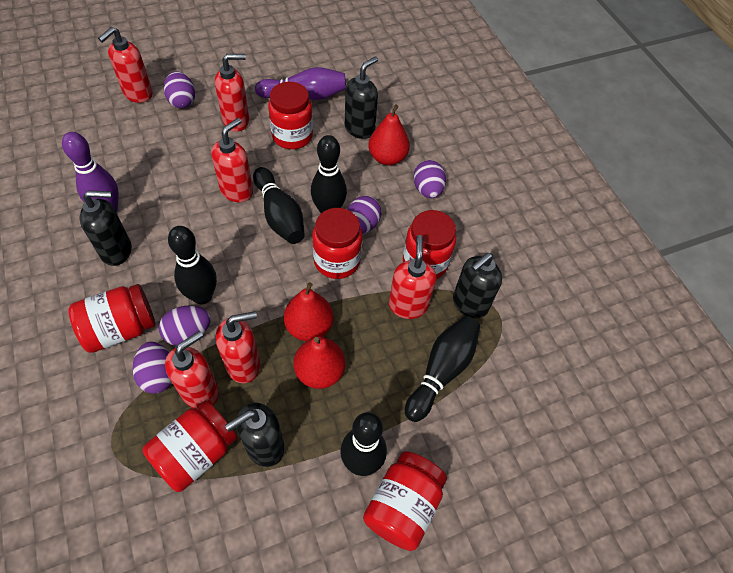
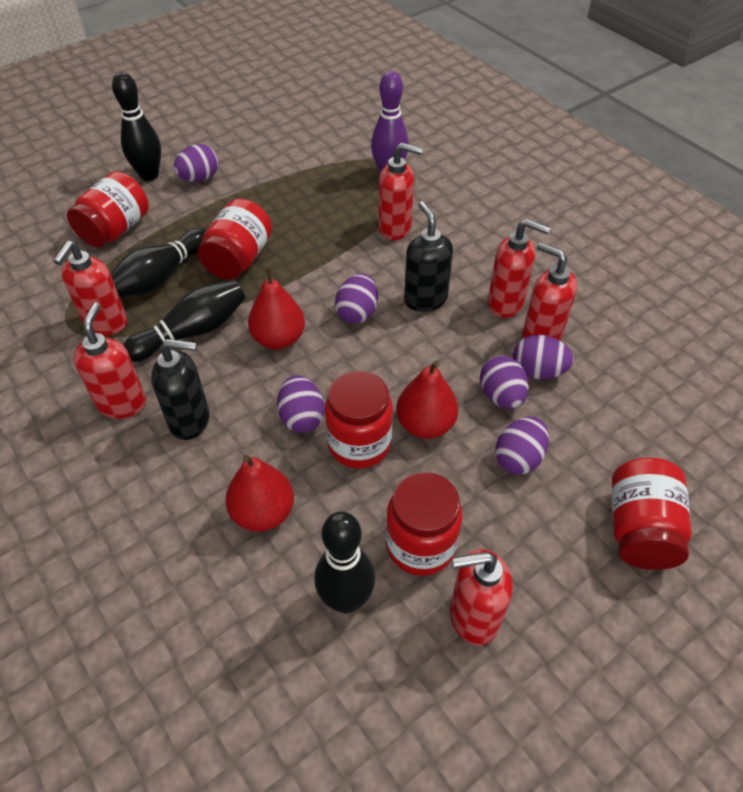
black bowling pin: 5 -> 4
black soap dispenser: 4 -> 2
purple bowling pin: 2 -> 1
purple egg: 5 -> 6
red jar: 6 -> 5

